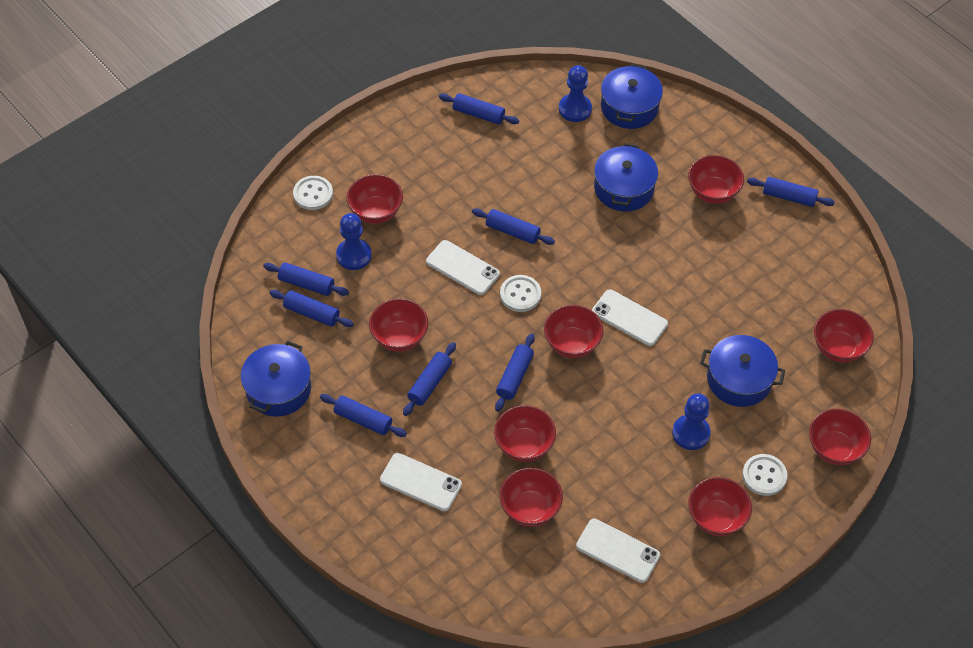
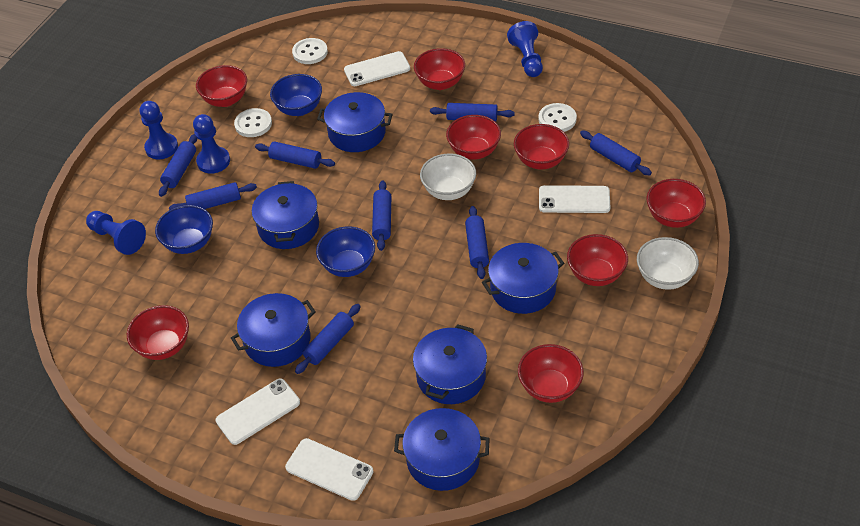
blue bowl: 0 -> 3
blue pawn: 3 -> 4
blue pot: 4 -> 6
red bowl: 9 -> 8
white bowl: 0 -> 2

